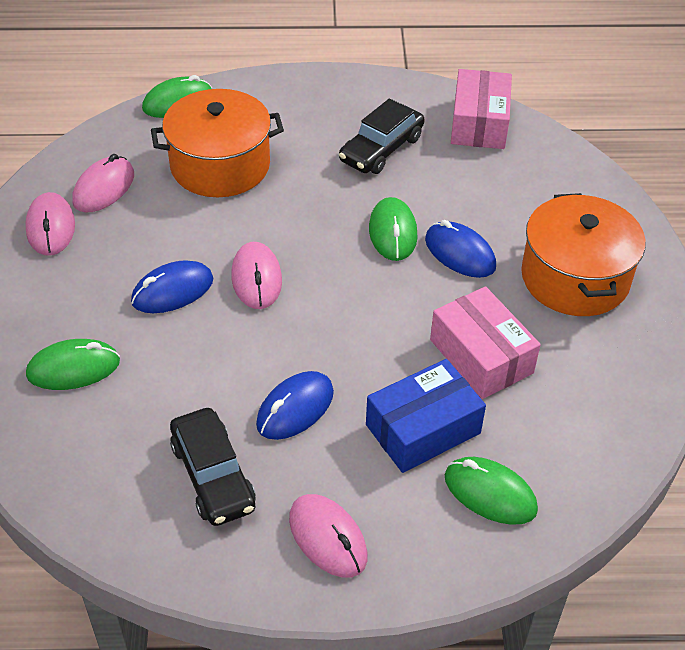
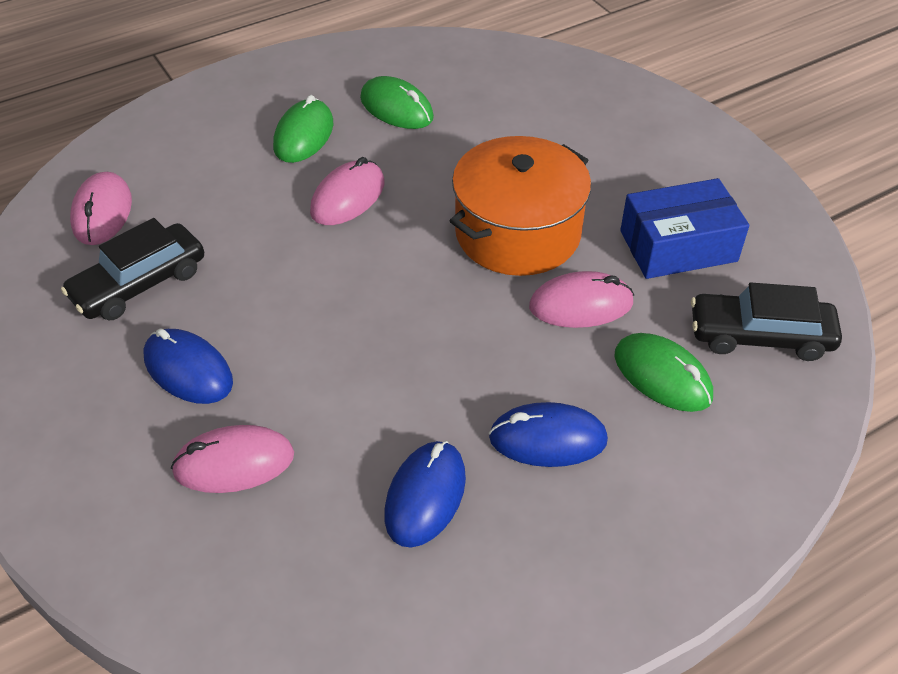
green mouse: 4 -> 3
orange pot: 2 -> 1
pink box: 2 -> 0

